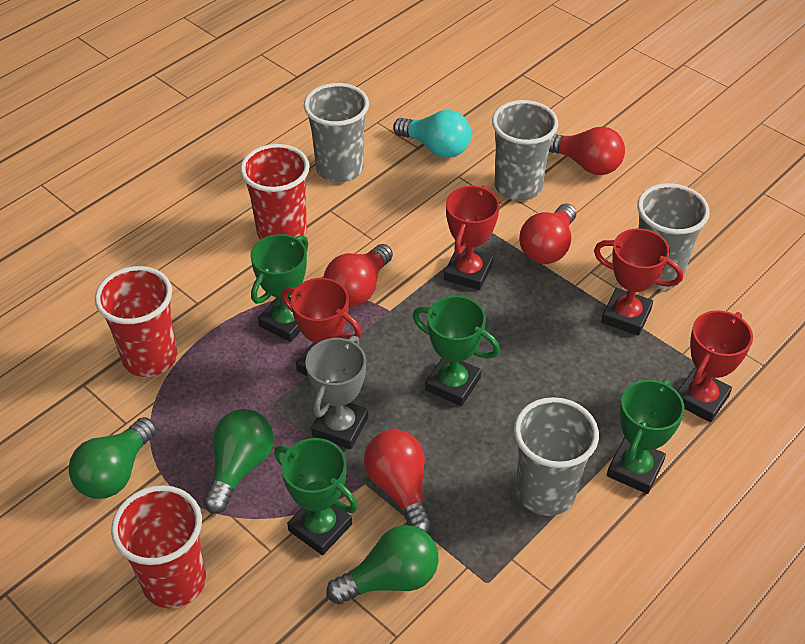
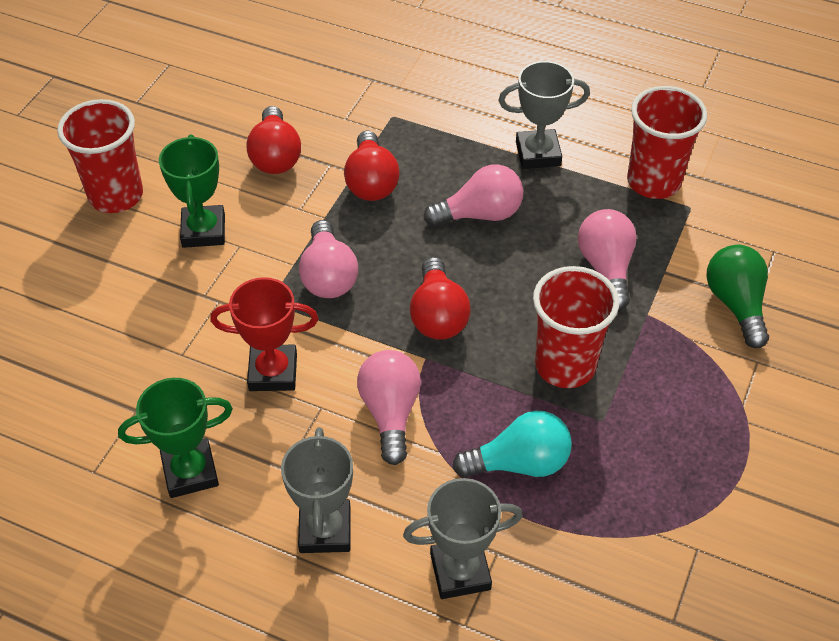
green light bulb: 3 -> 1
green trophy: 4 -> 2
grey cup: 4 -> 0
grey trophy: 1 -> 3
pink light bulb: 0 -> 4
red light bulb: 4 -> 3
red trophy: 4 -> 1

